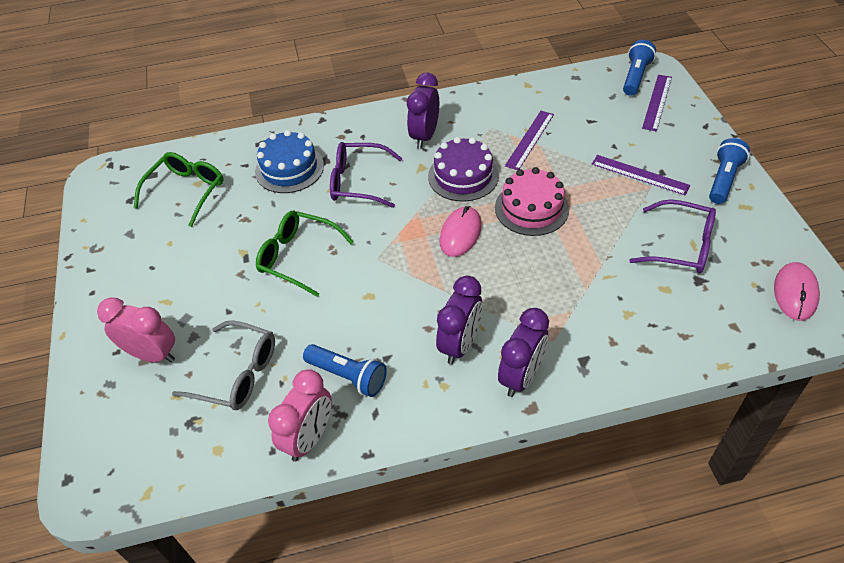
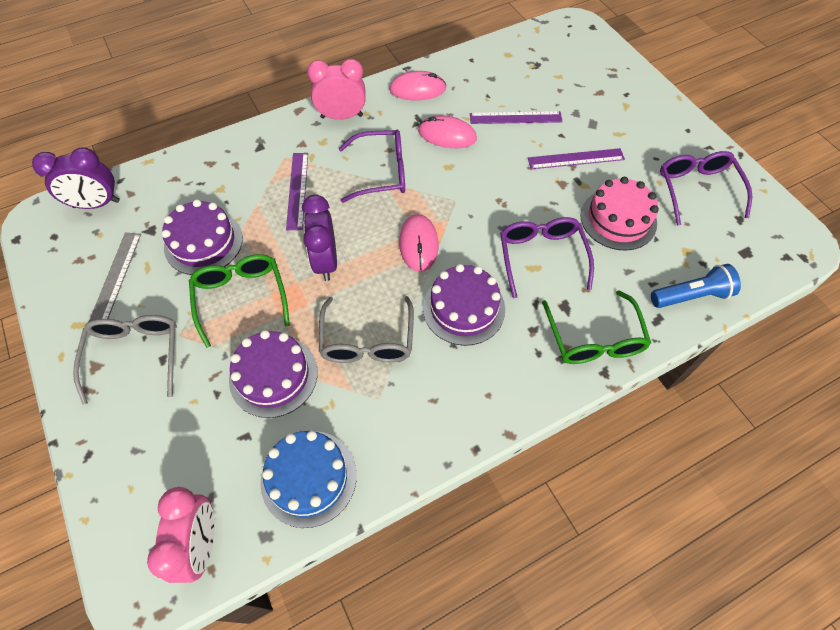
blue flashlight: 3 -> 1
grey glasses: 1 -> 2
grey ruler: 0 -> 1
pink mouse: 2 -> 3
purple cake: 1 -> 3
purple clock: 3 -> 2
purple glasses: 2 -> 3

